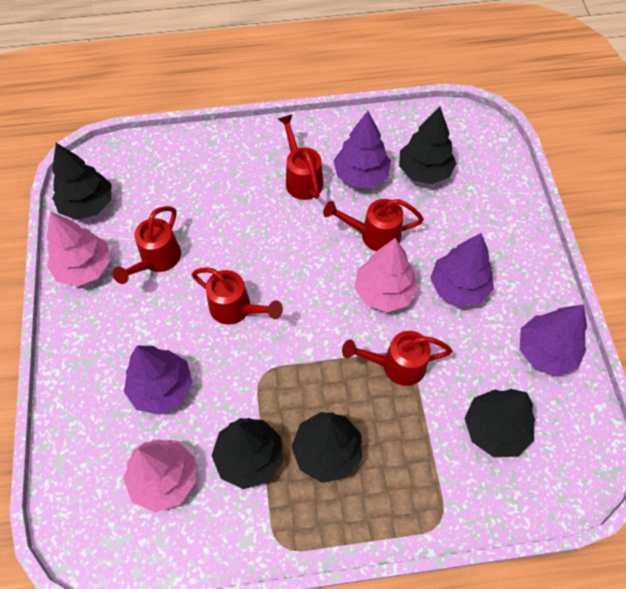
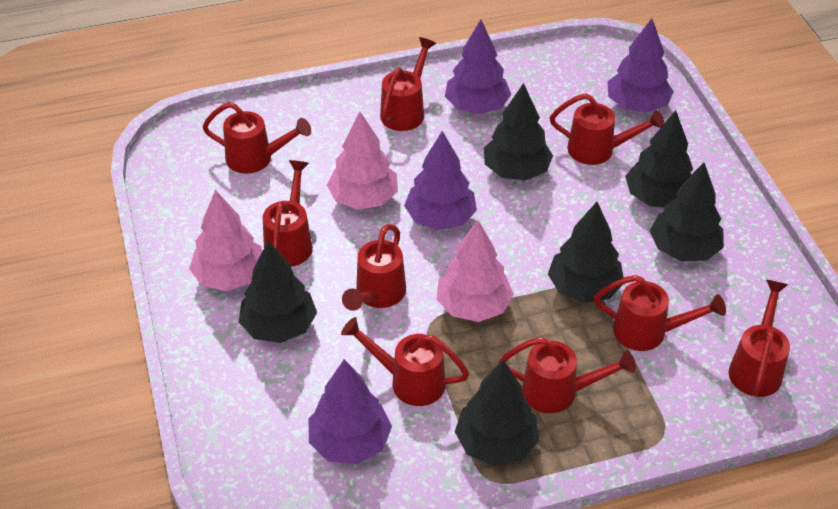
black tree: 5 -> 6
red watering can: 5 -> 9

